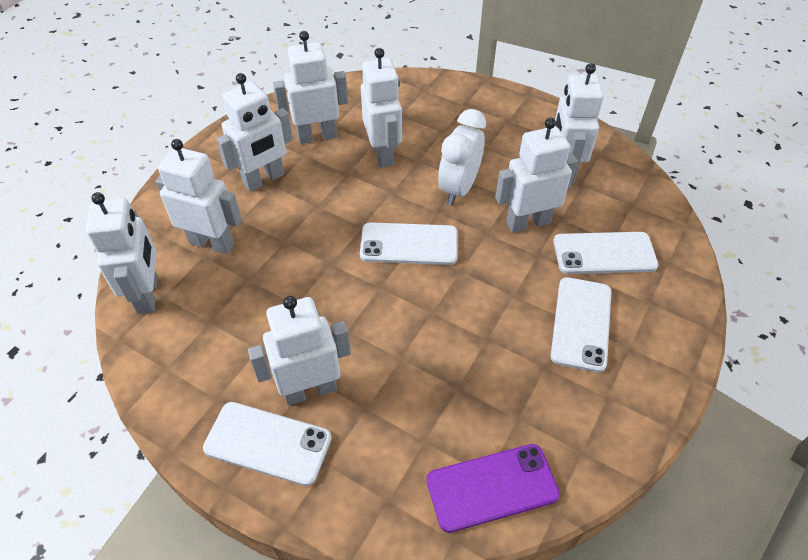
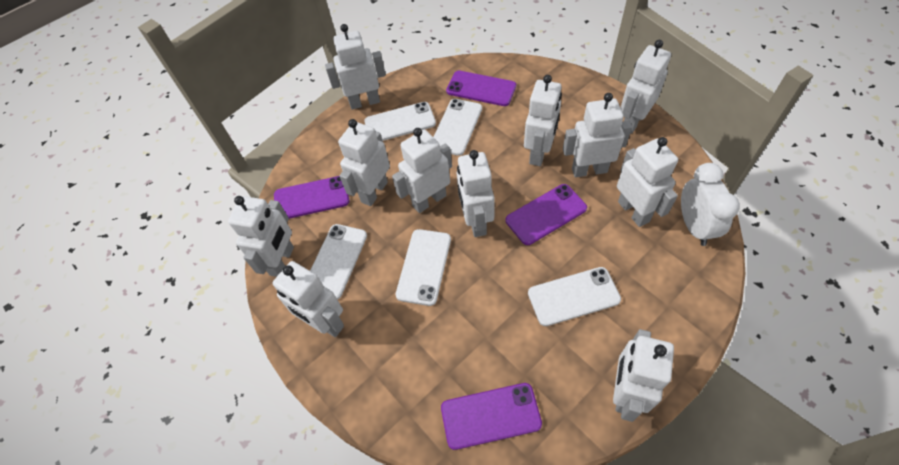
purple phone: 1 -> 4
white phone: 4 -> 5
white robot: 8 -> 11

